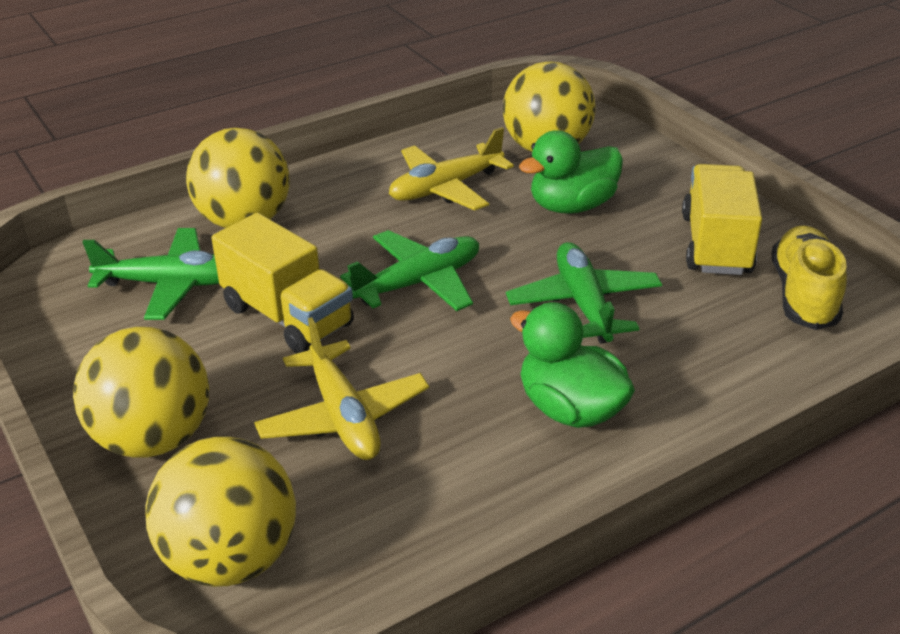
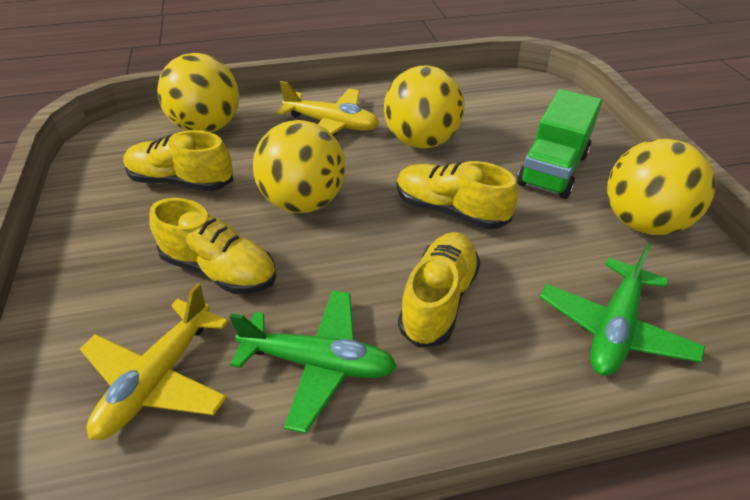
green duck: 2 -> 0
green plane: 3 -> 2
green truck: 0 -> 1
yellow shoe: 1 -> 4
yellow truck: 2 -> 0

